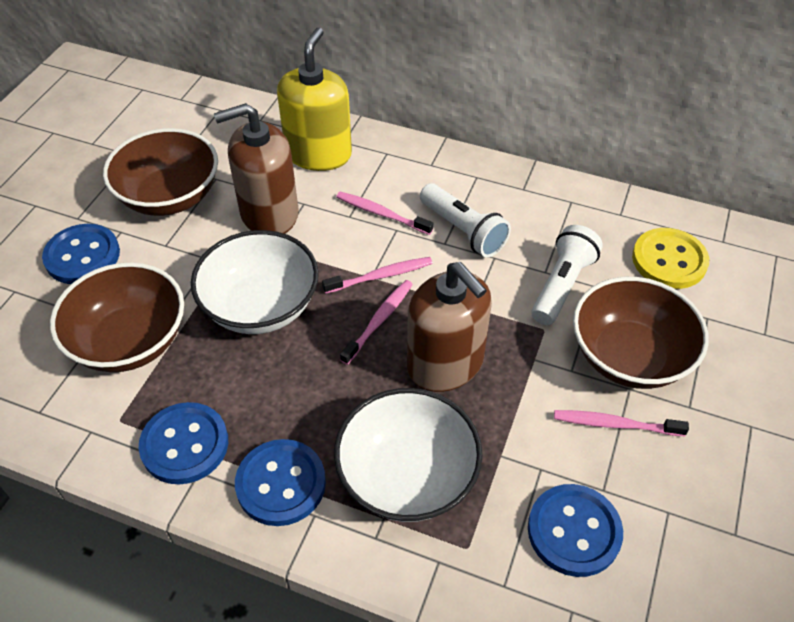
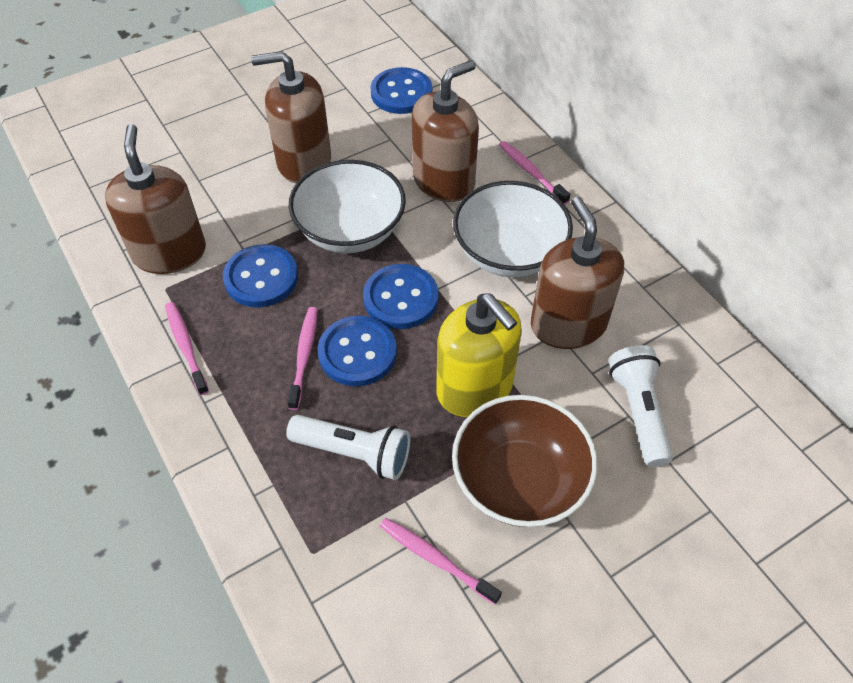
brown bowl: 3 -> 1
brown soap dispenser: 2 -> 4
yellow button: 1 -> 0

